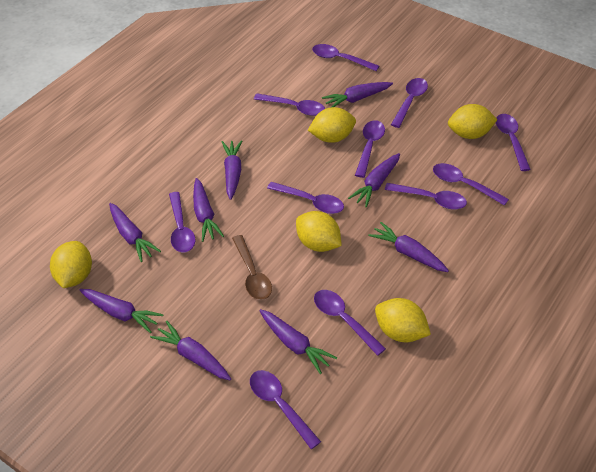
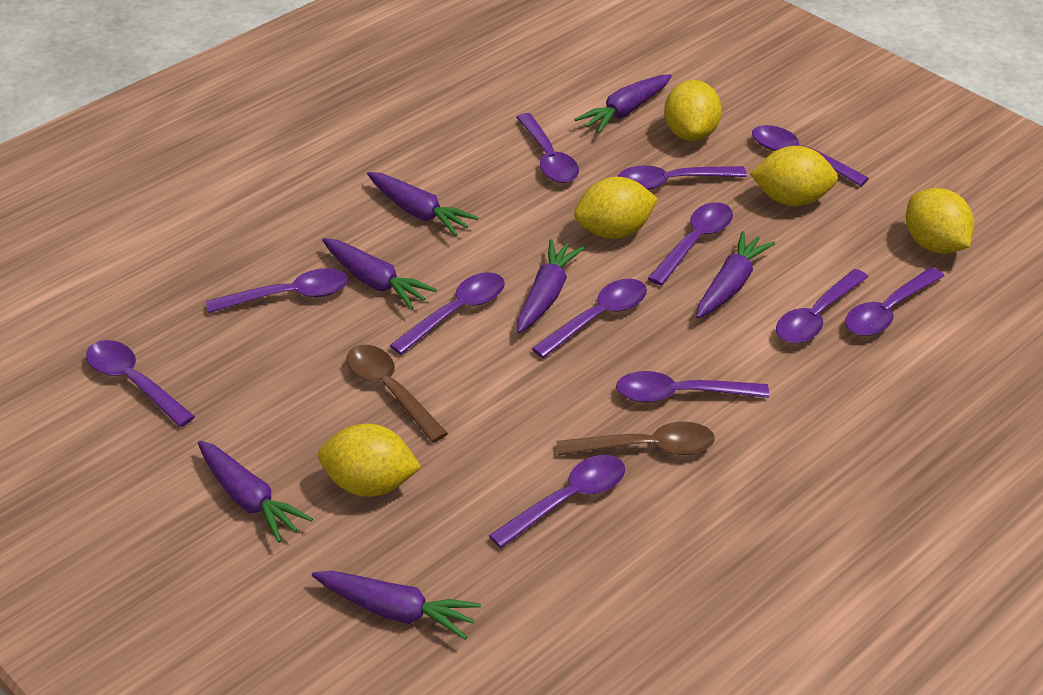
brown spoon: 1 -> 2
purple carrot: 9 -> 7
purple spoon: 11 -> 12

